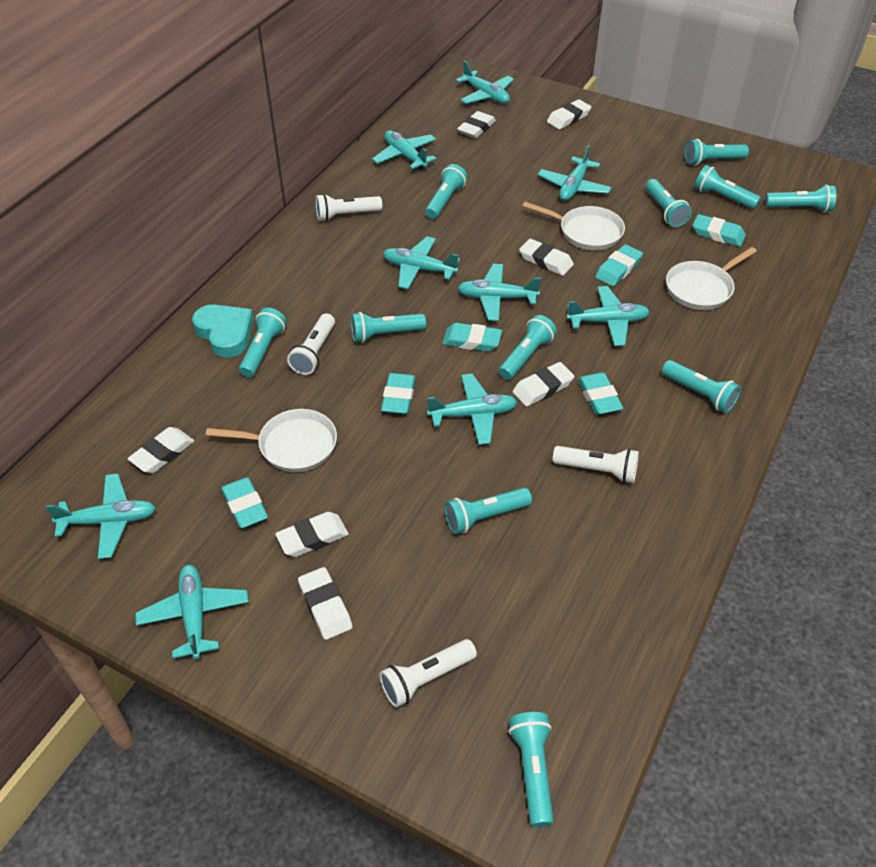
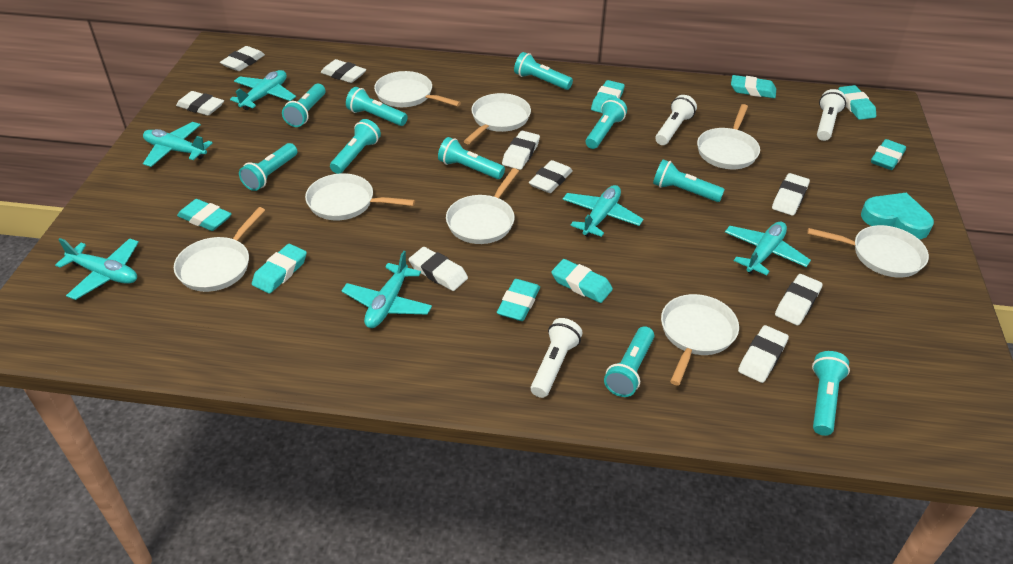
turquoise eraser: 6 -> 8
turquoise flashlight: 11 -> 10
turquoise plane: 9 -> 6
white eraser: 7 -> 9
white flashlight: 4 -> 3
white pan: 3 -> 8

